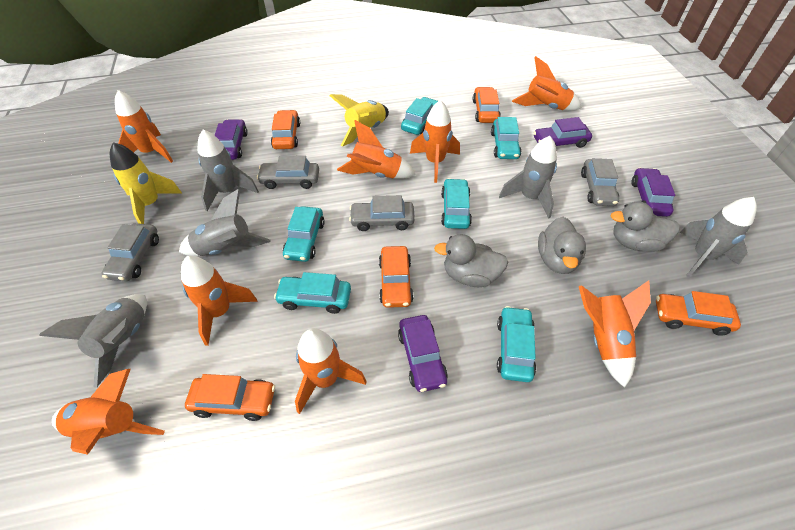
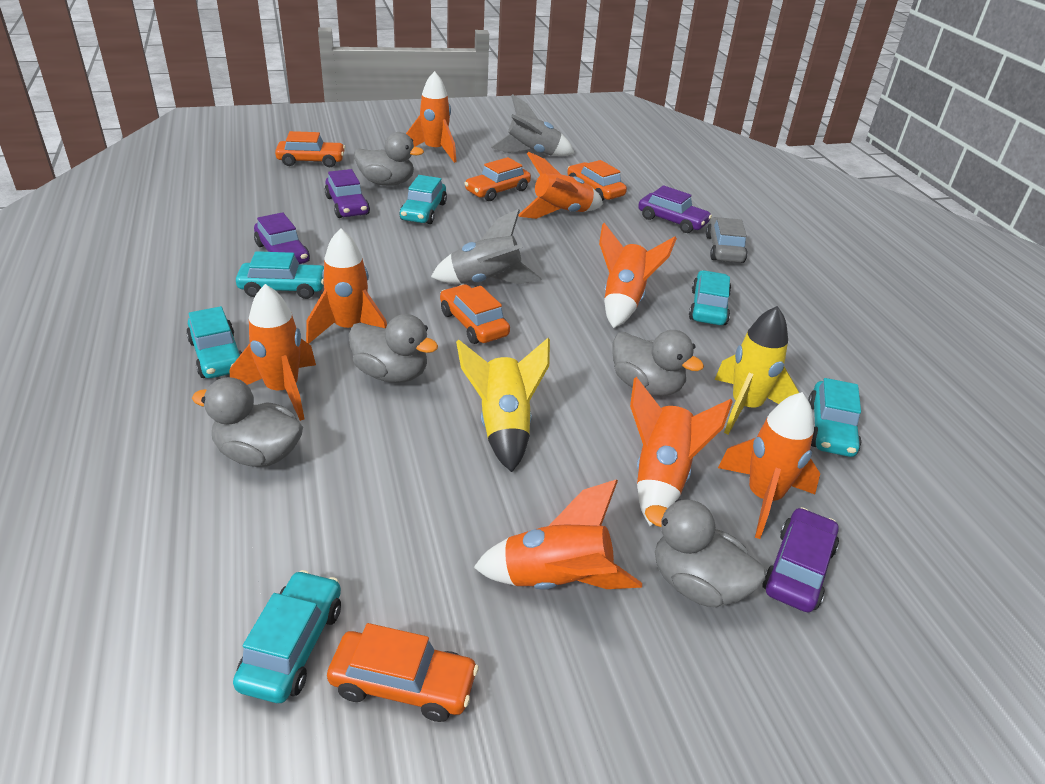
grey car: 4 -> 1
grey duck: 3 -> 5
grey rocket: 5 -> 2

